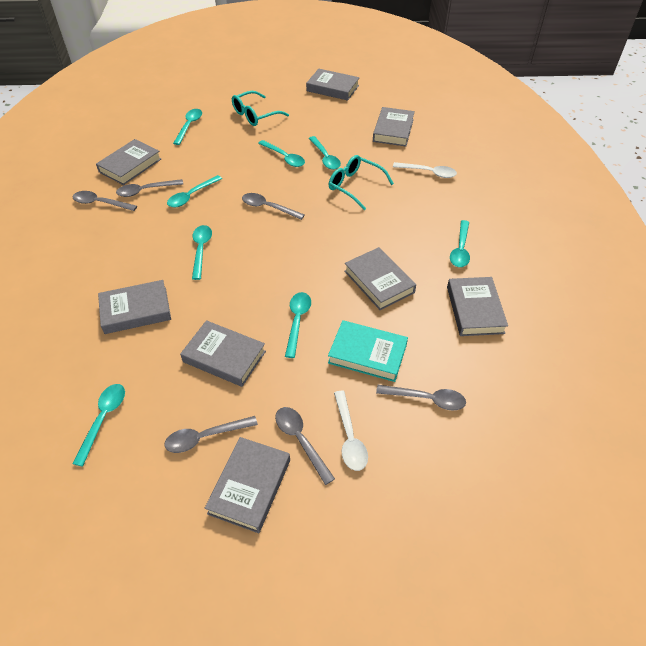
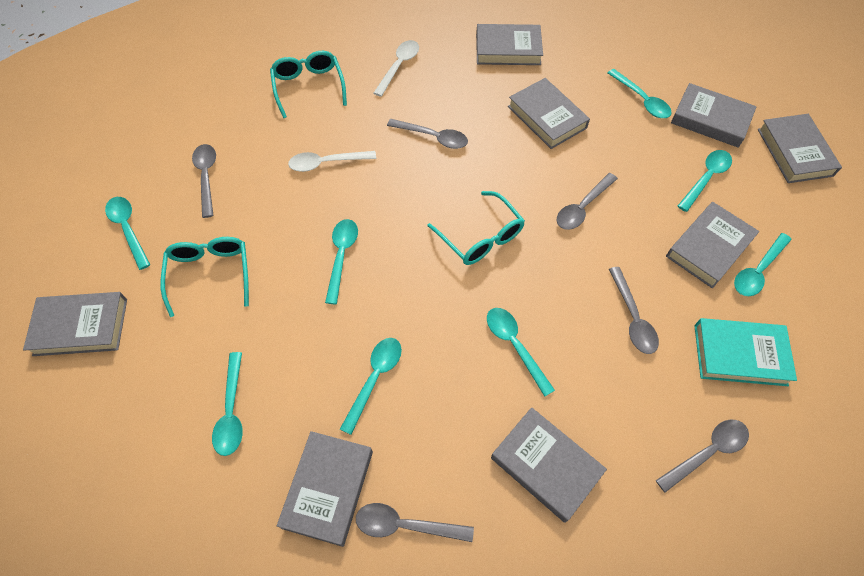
turquoise glasses: 2 -> 3

